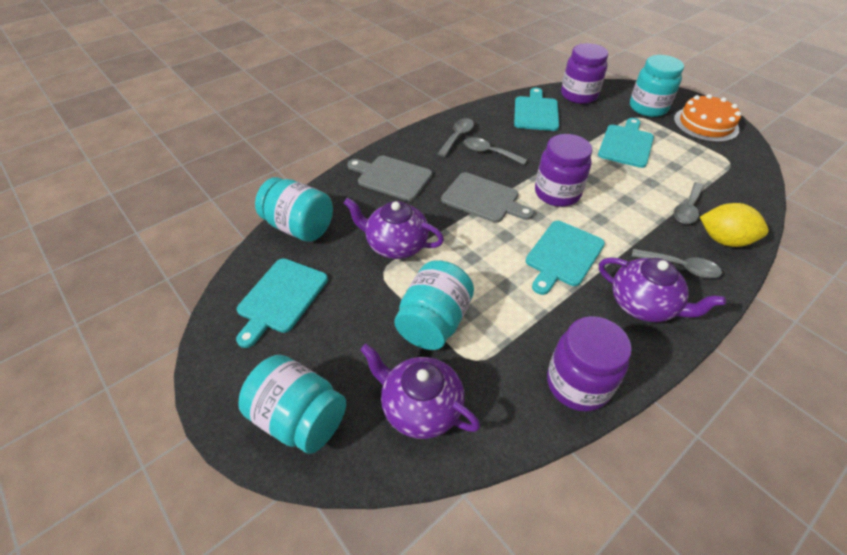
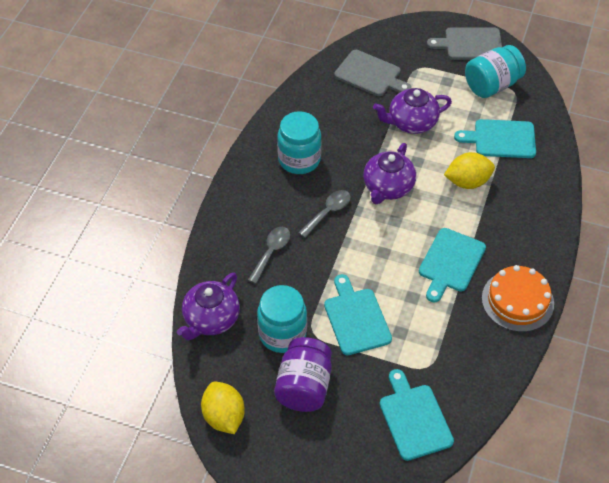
grey spoon: 4 -> 2
purple jar: 3 -> 1
turquoise jar: 4 -> 3
yellow lemon: 1 -> 2

